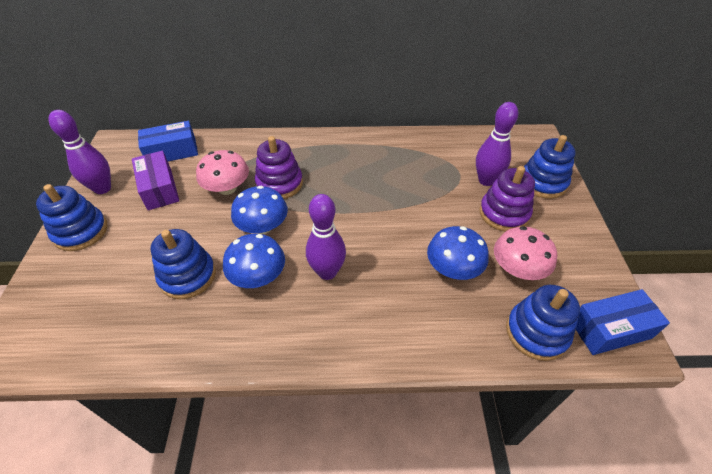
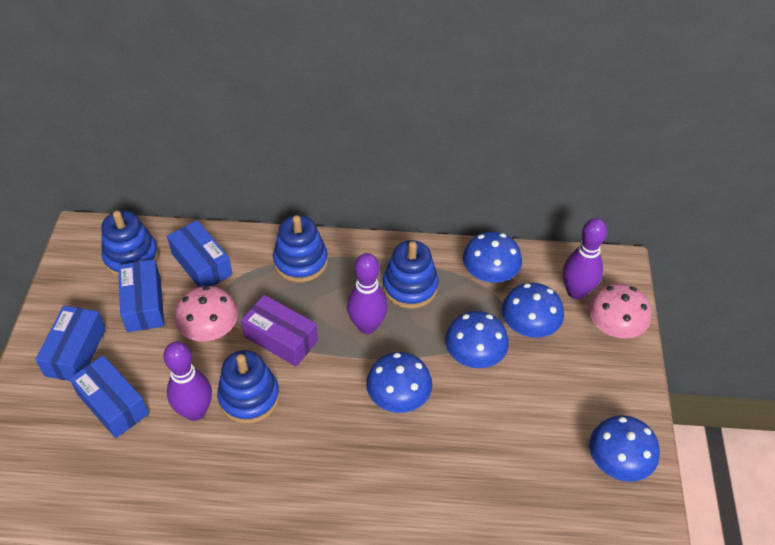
blue box: 2 -> 4
blue mushroom: 3 -> 5
purple stacking toy: 2 -> 0

